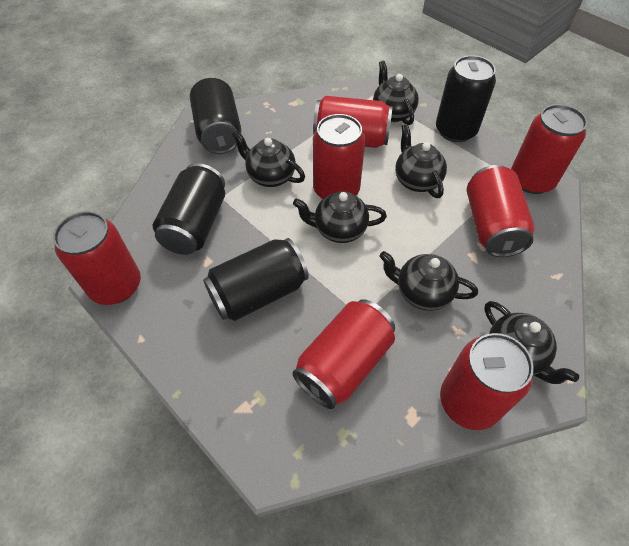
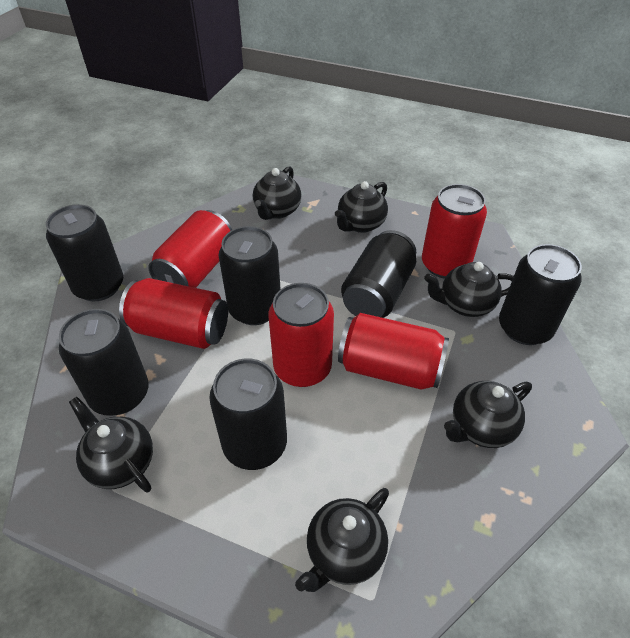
black can: 4 -> 6
red can: 7 -> 5

